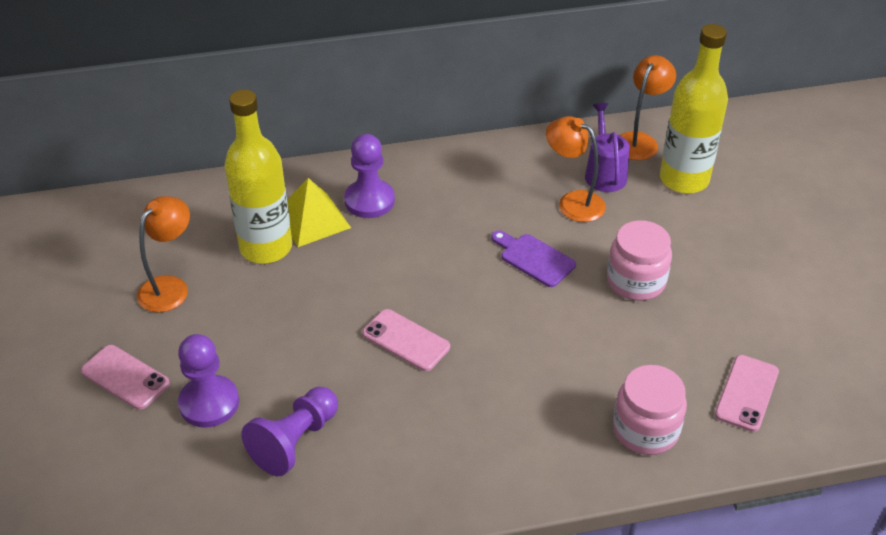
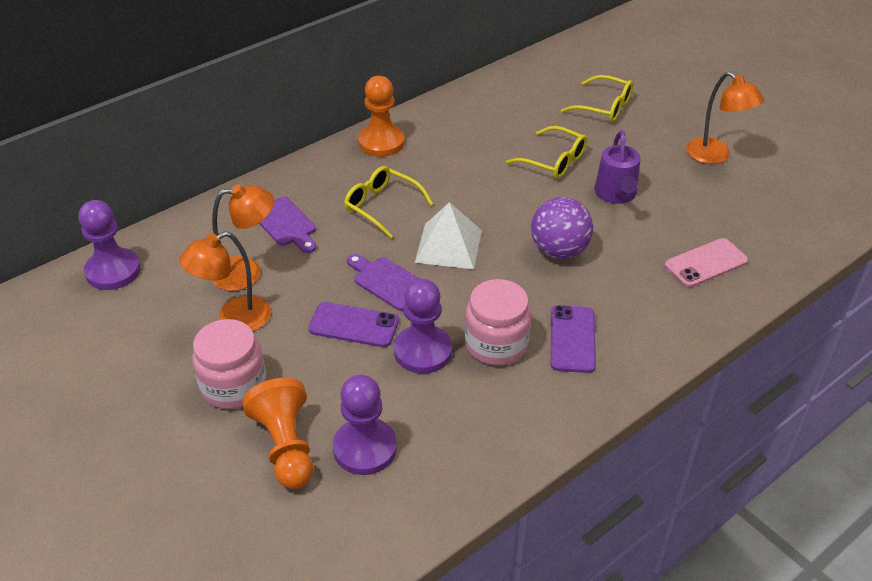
orange pawn: 0 -> 2
pink phone: 3 -> 1
purple ball: 0 -> 1
purple cutting board: 1 -> 2
purple phone: 0 -> 2
white pyramid: 0 -> 1
yellow bottle: 2 -> 0
yellow glasses: 0 -> 3
yellow pyramid: 1 -> 0

